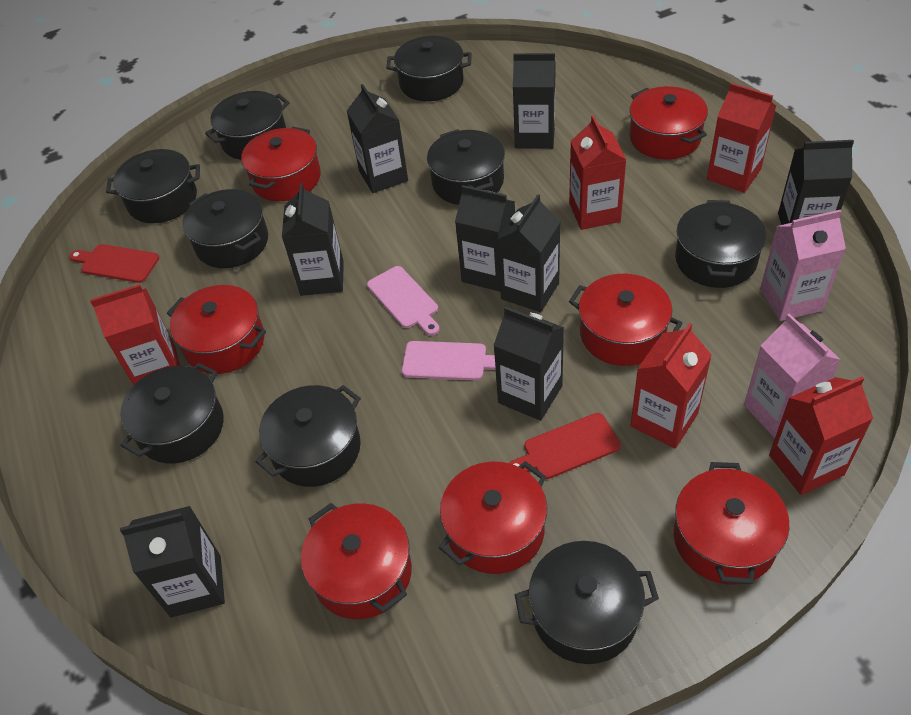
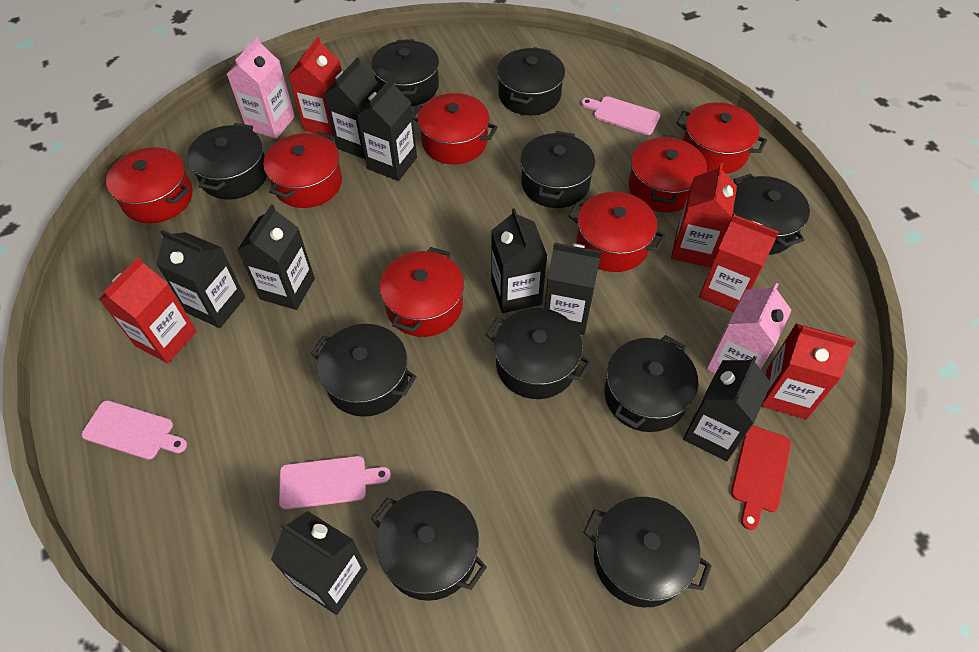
black pot: 9 -> 10
pink cutting board: 2 -> 3
red cutting board: 2 -> 1

